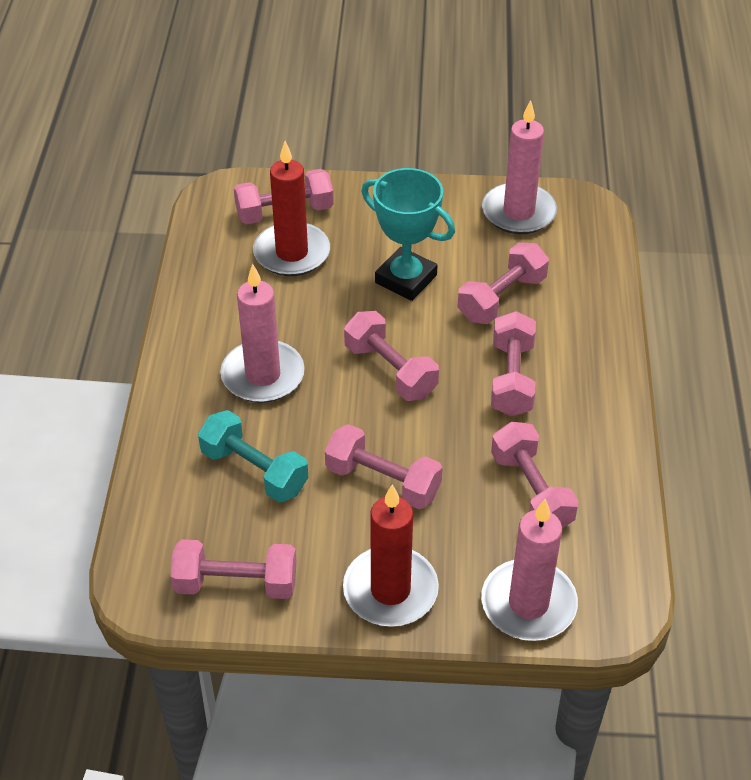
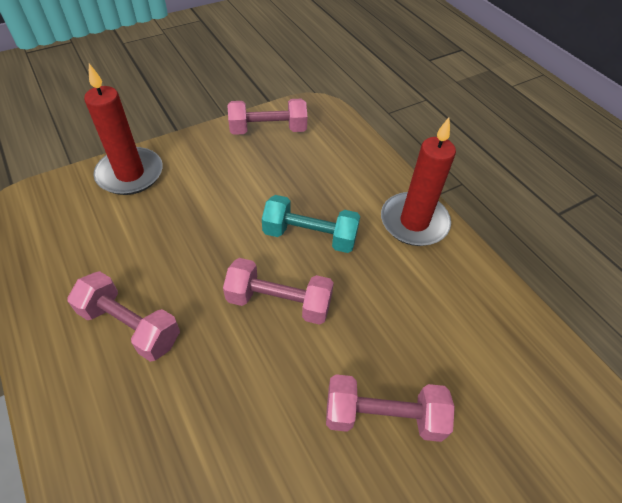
pink candle: 3 -> 0
pink dumbbell: 7 -> 4
turquoise trophy: 1 -> 0

